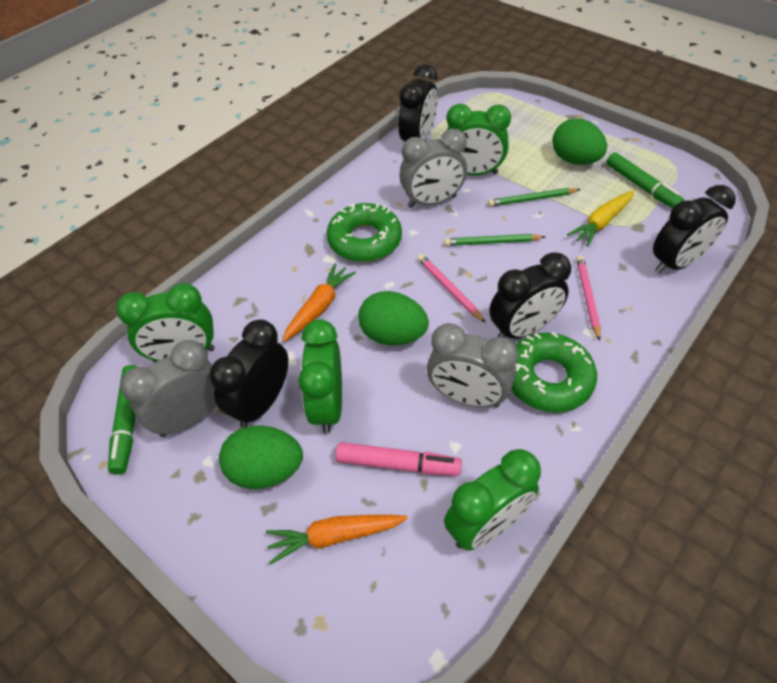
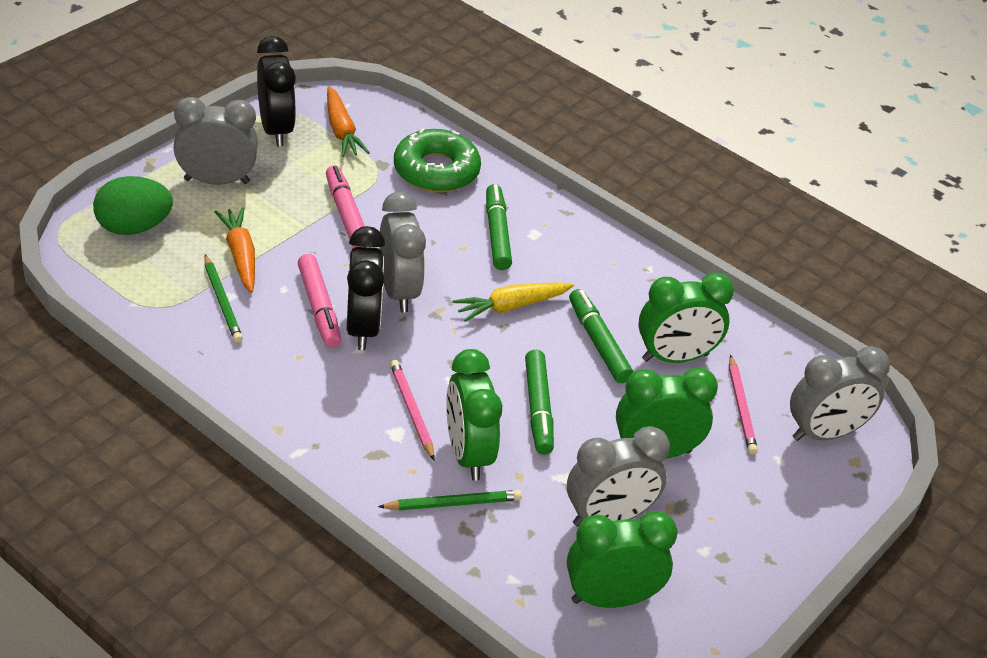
black clock: 4 -> 2
green donut: 2 -> 1
green egg: 3 -> 1
green marker: 2 -> 3
grey clock: 3 -> 4
pink marker: 1 -> 2

